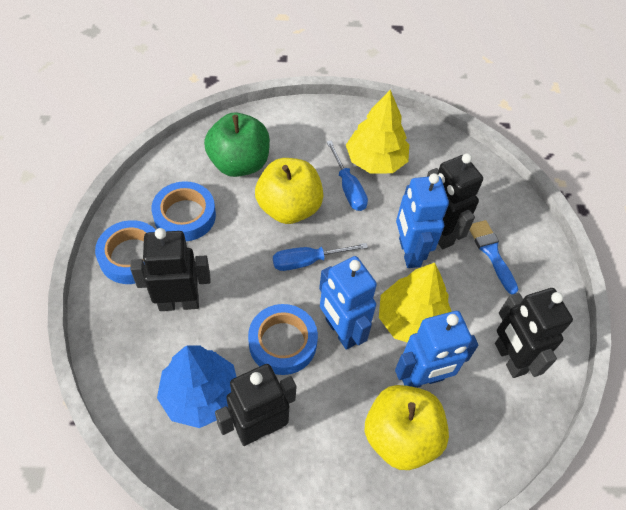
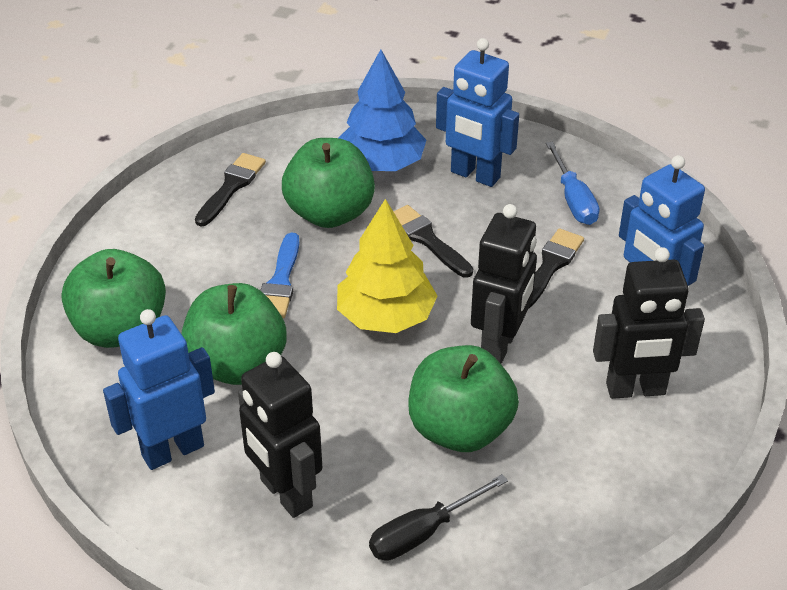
black brush: 0 -> 3
black robot: 4 -> 3
black screwdriver: 0 -> 1
blue screwdriver: 2 -> 1
blue tape: 3 -> 0
green apple: 1 -> 4
yellow apple: 2 -> 0
yellow tree: 2 -> 1

